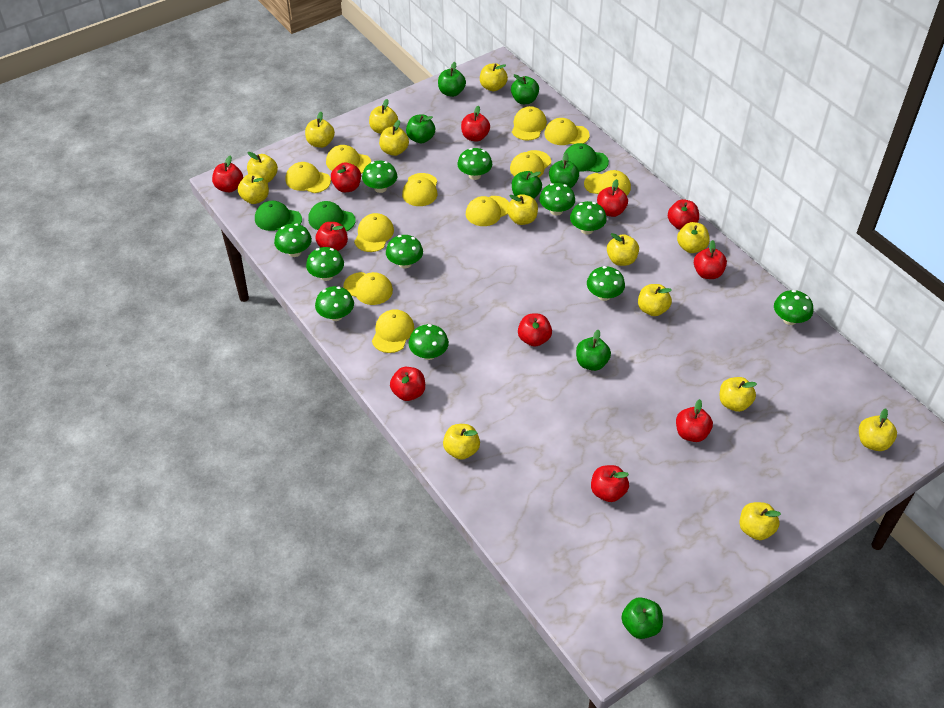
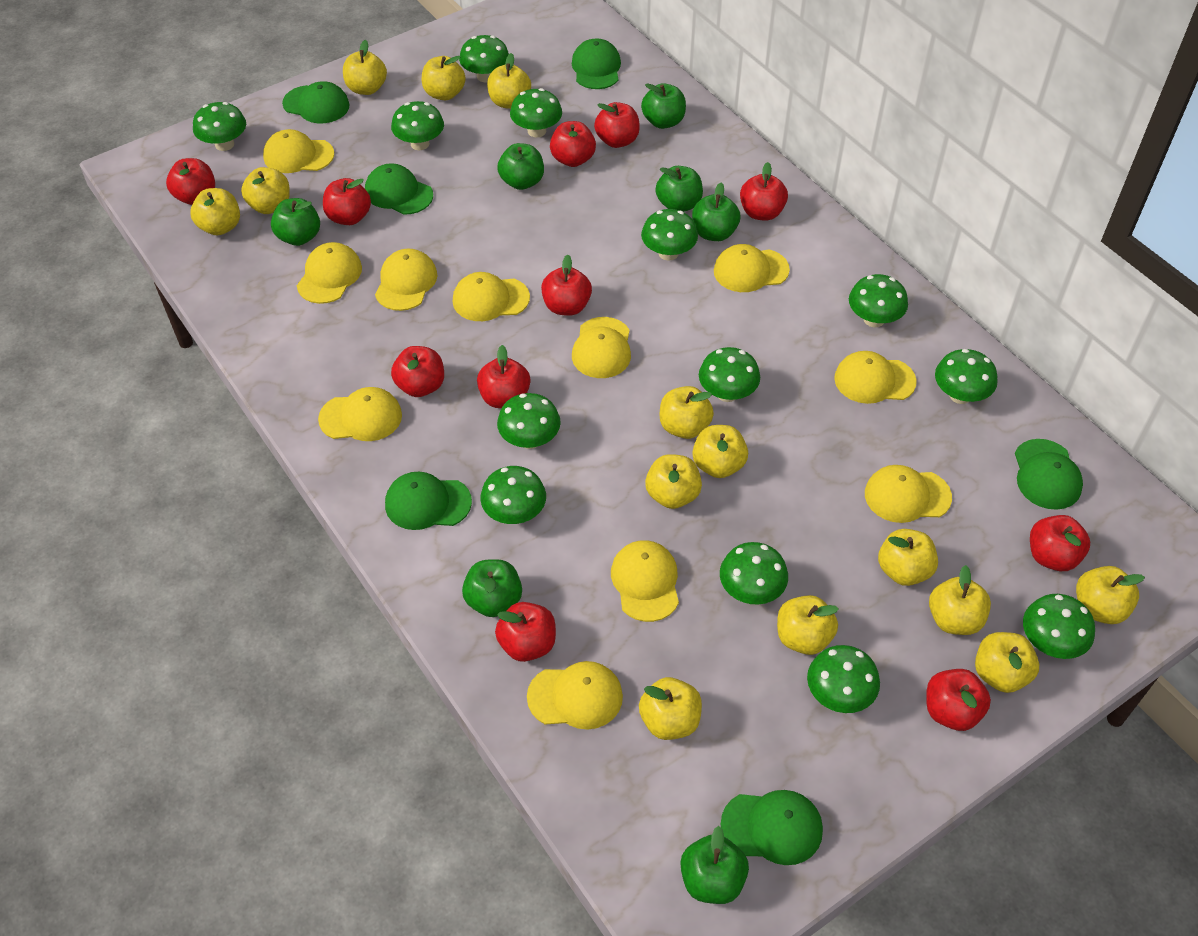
green cap: 3 -> 6
green mushroom: 11 -> 13

